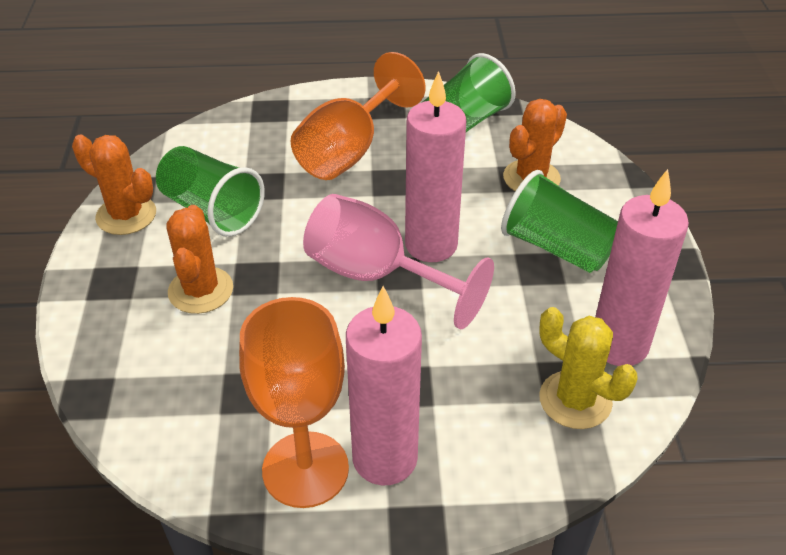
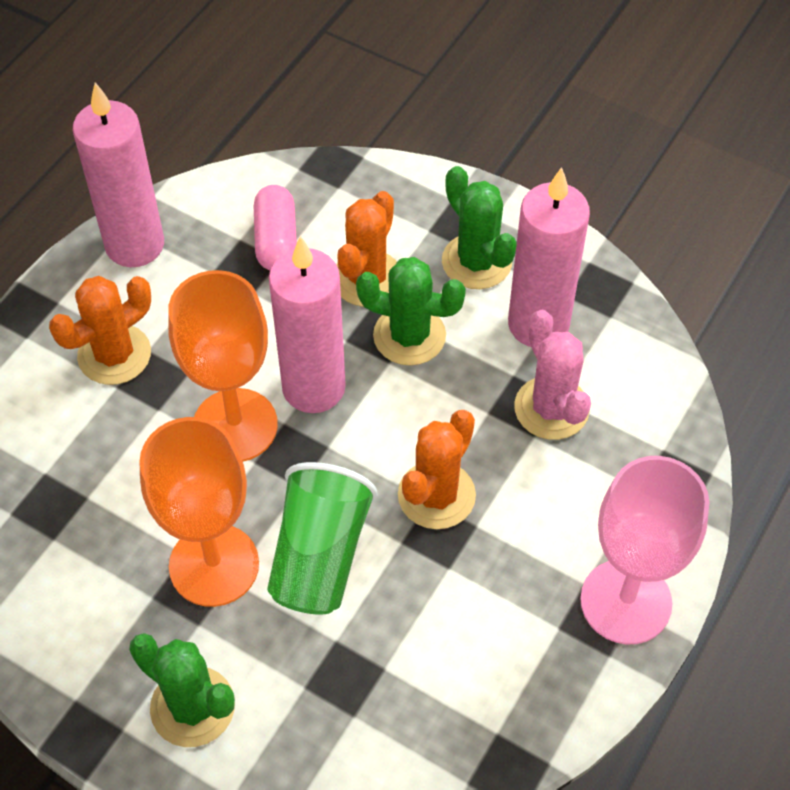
green cactus: 0 -> 3
green cup: 3 -> 1
pink cactus: 0 -> 1
pink capsule: 0 -> 1
yellow cactus: 1 -> 0

